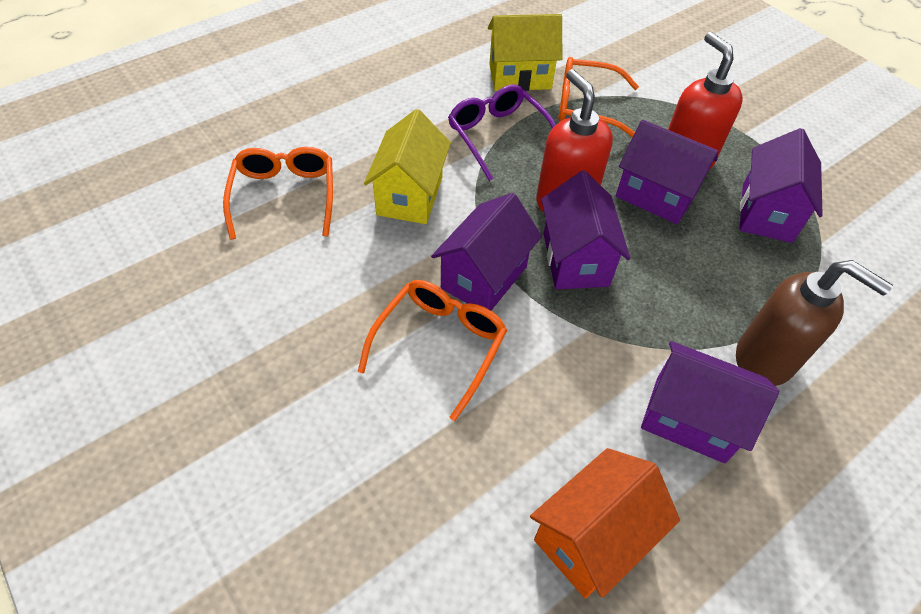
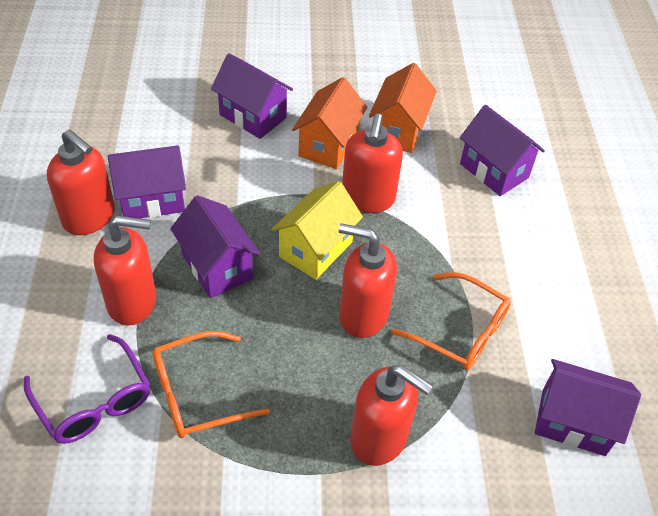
brown soap dispenser: 1 -> 0
orange glasses: 3 -> 2
orange house: 1 -> 2
red soap dispenser: 2 -> 5
yellow house: 2 -> 1

